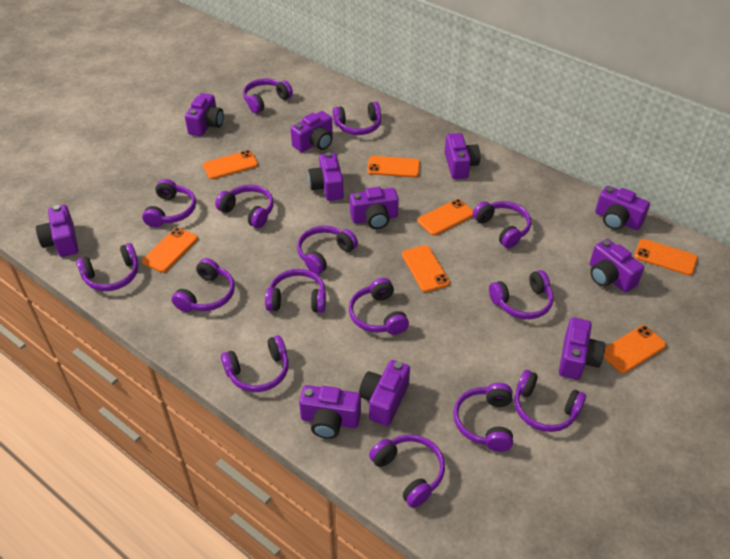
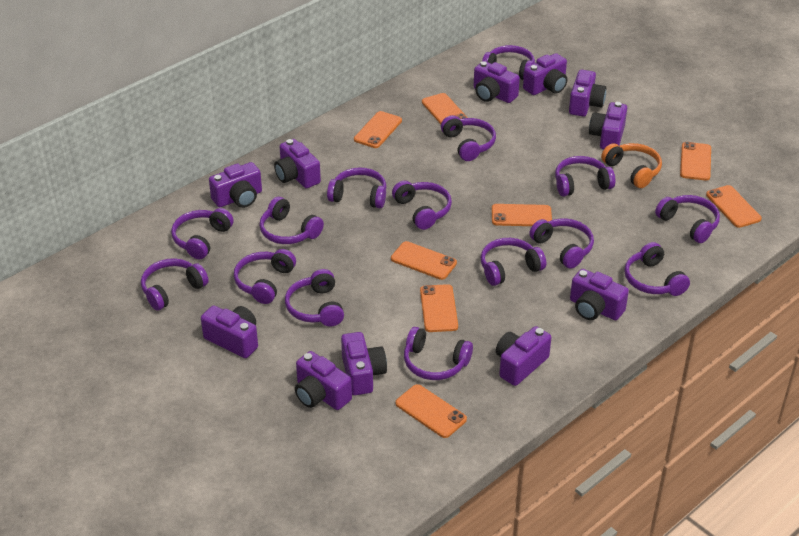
orange headphones: 0 -> 1
orange phone: 7 -> 8

